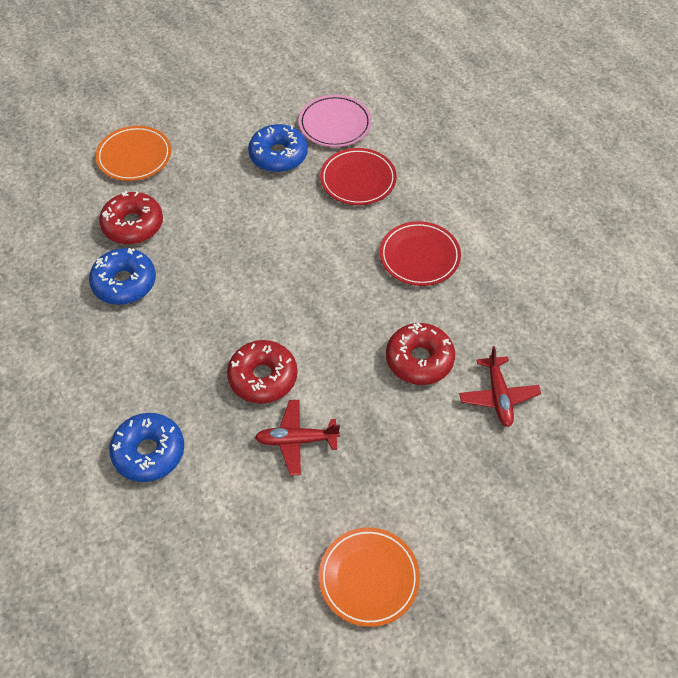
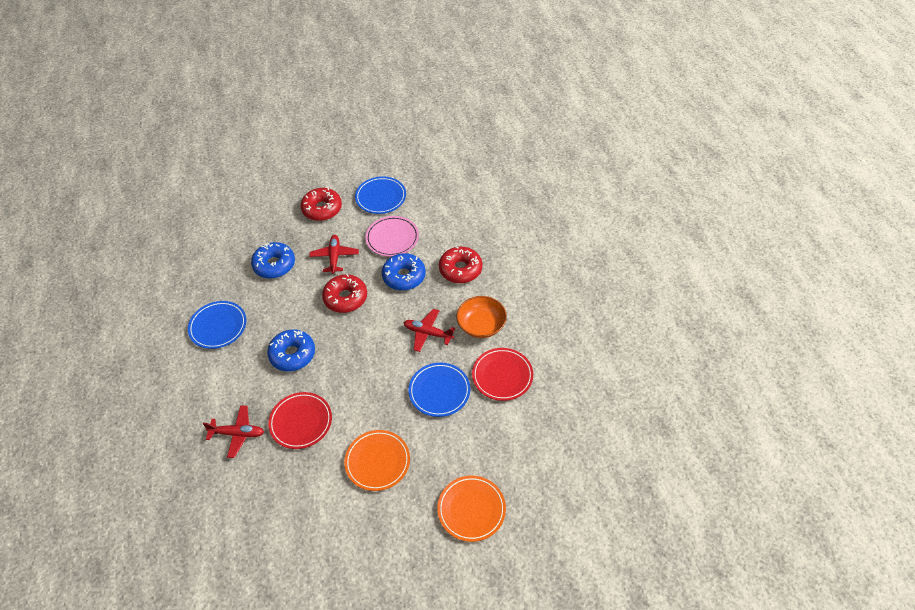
blue plate: 0 -> 3
orange bowl: 0 -> 1
red plane: 2 -> 3

